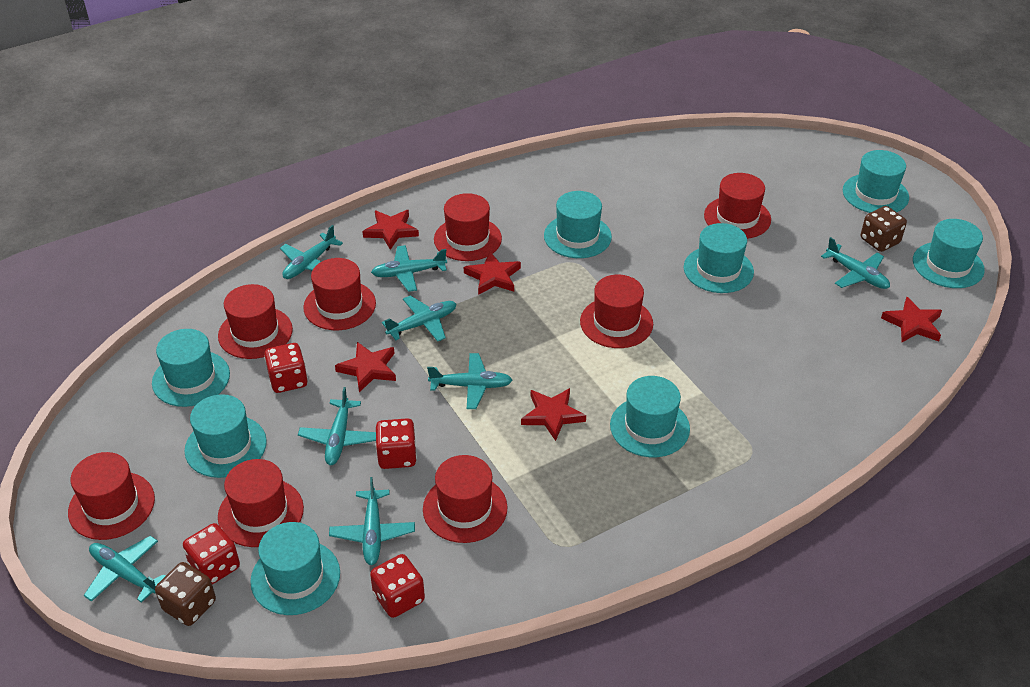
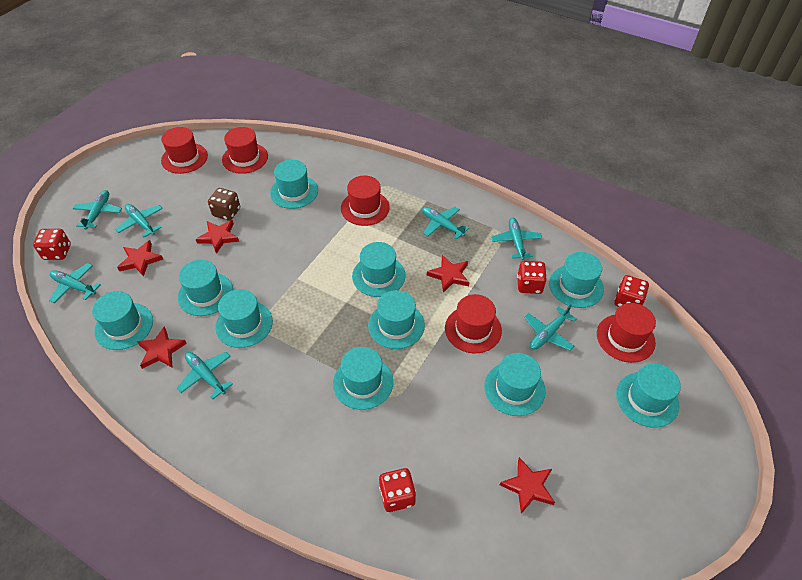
brown dice: 2 -> 1
red hat: 8 -> 5
turquoise hat: 8 -> 10
turquoise plane: 8 -> 7

